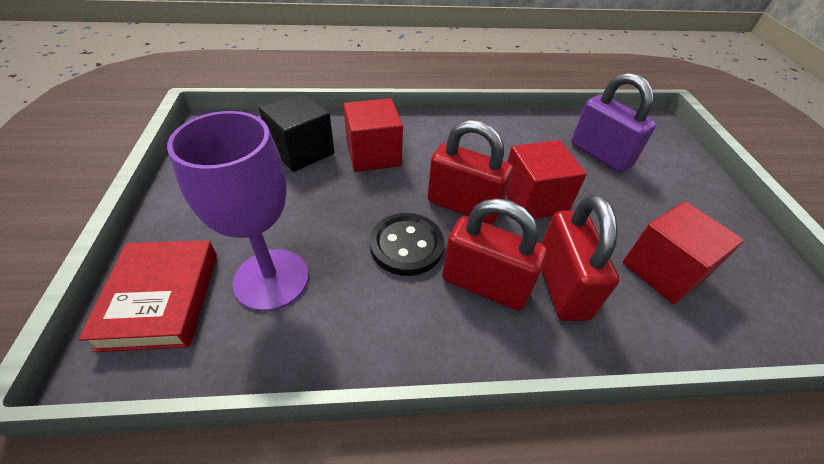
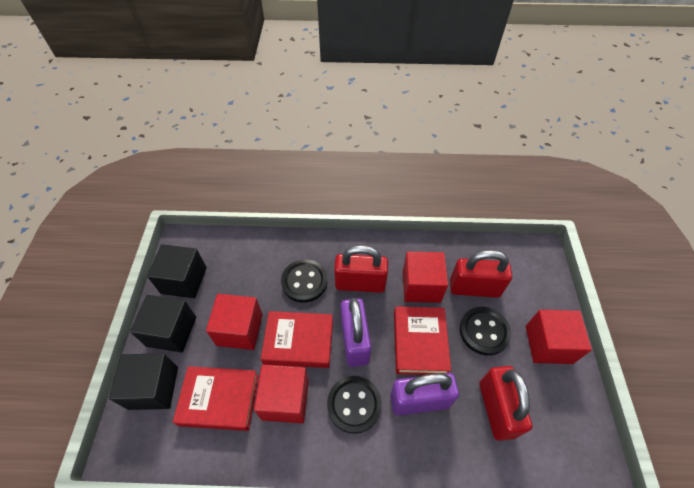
black button: 1 -> 3
black cube: 1 -> 3
purple goblet: 1 -> 0
purple padlock: 1 -> 2
red book: 1 -> 3
red cube: 3 -> 4

